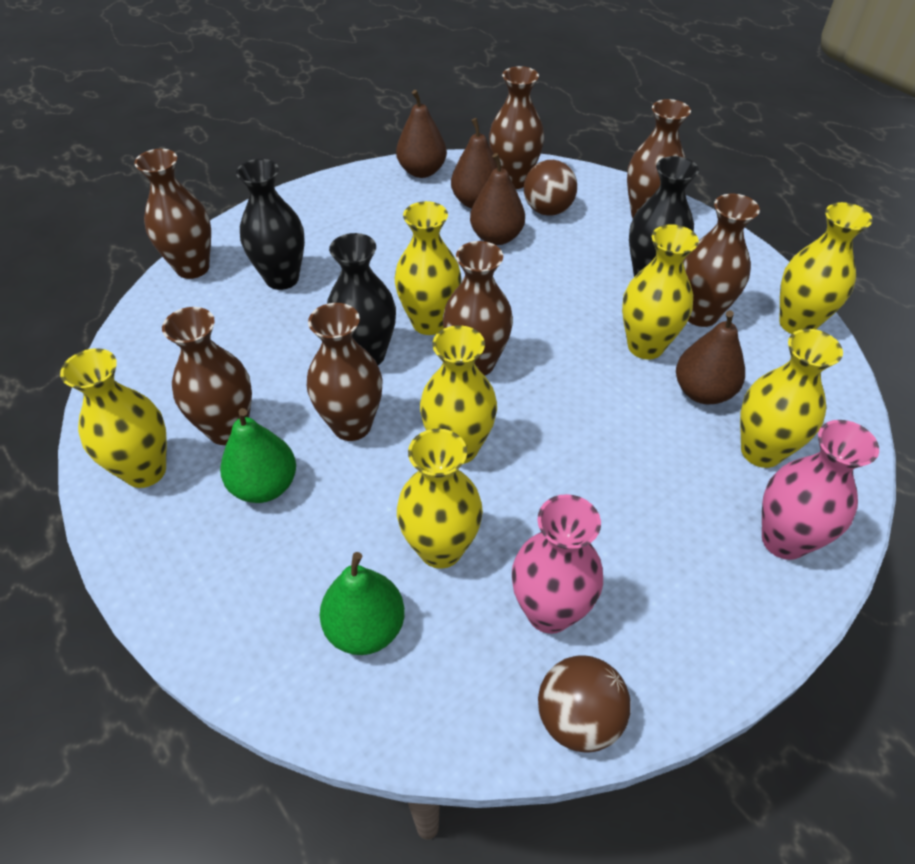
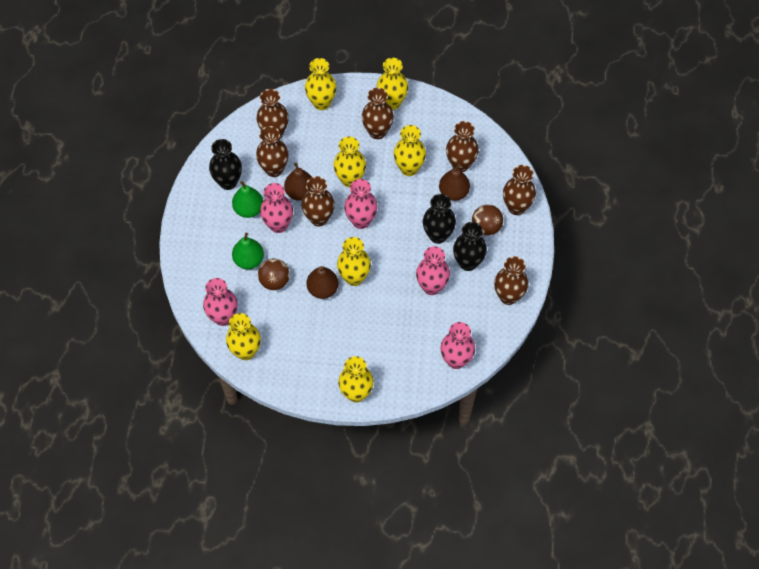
brown pear: 4 -> 3
pink vase: 2 -> 5

